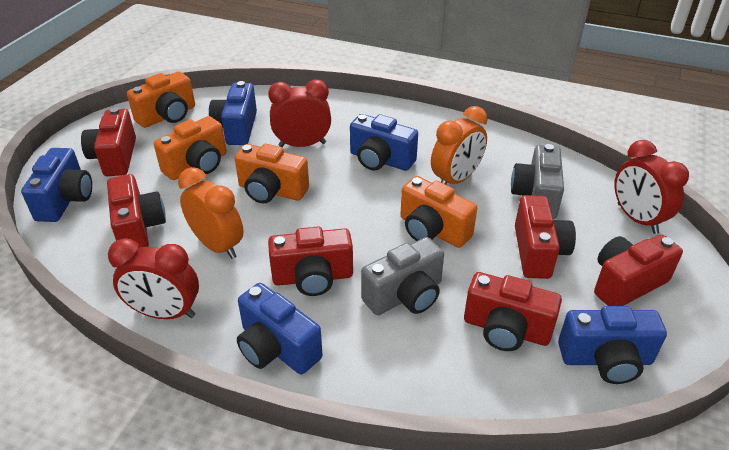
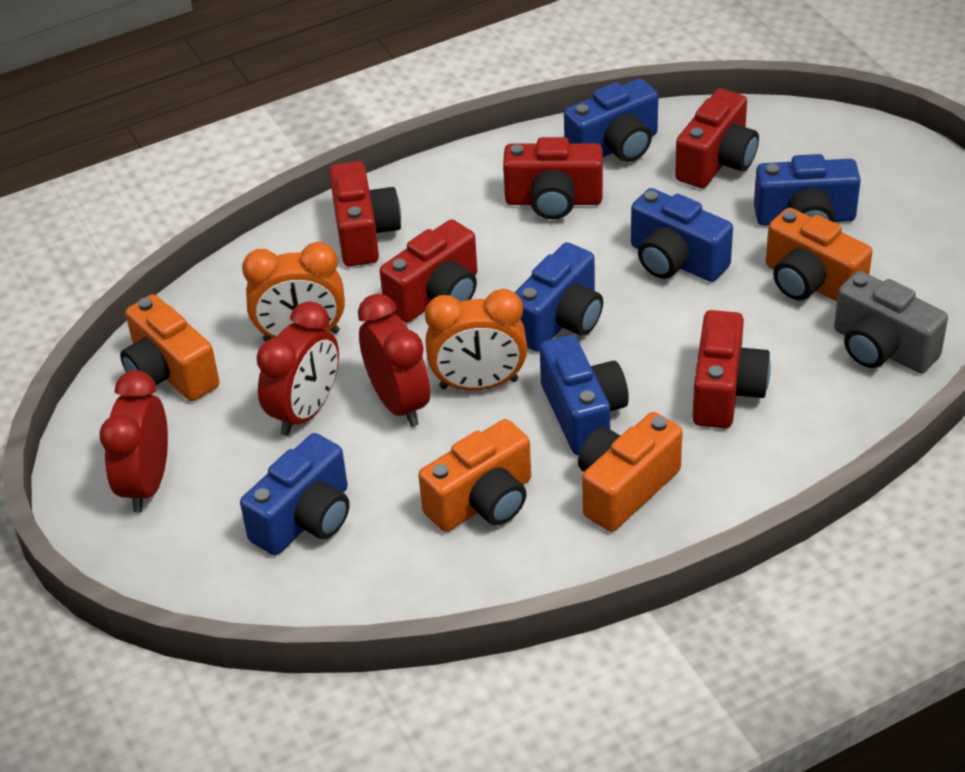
blue camera: 5 -> 6
grey camera: 2 -> 1
red camera: 6 -> 5

